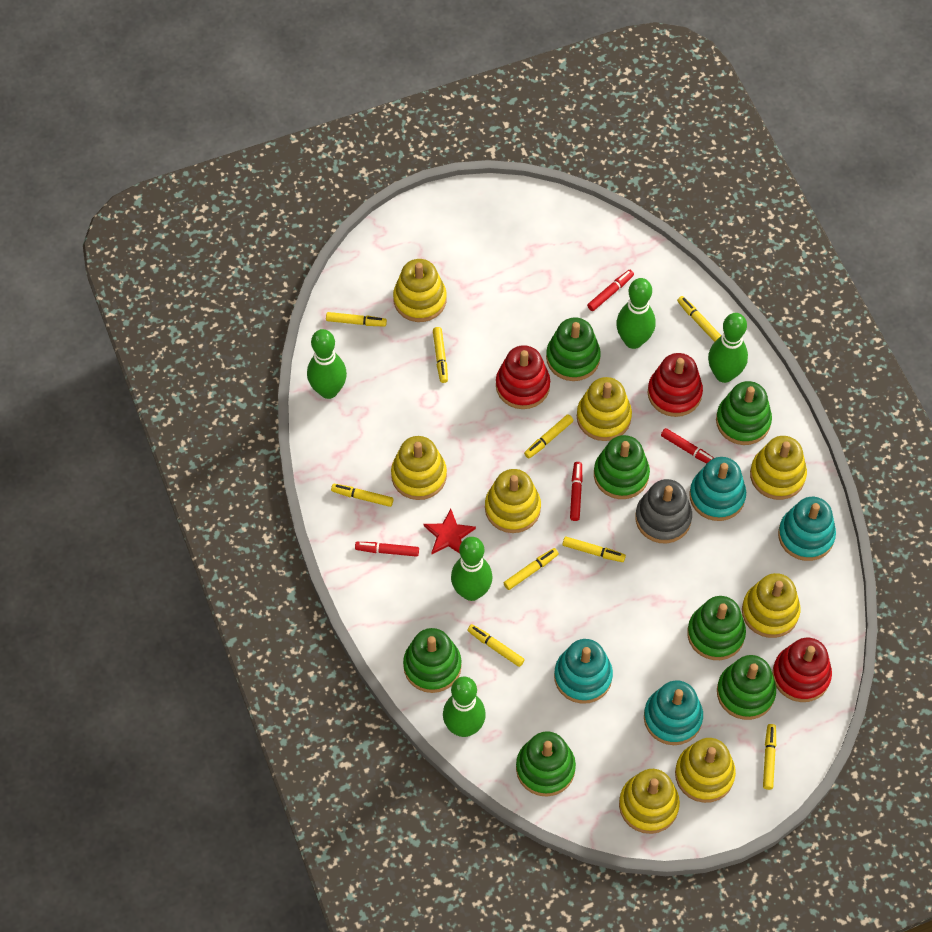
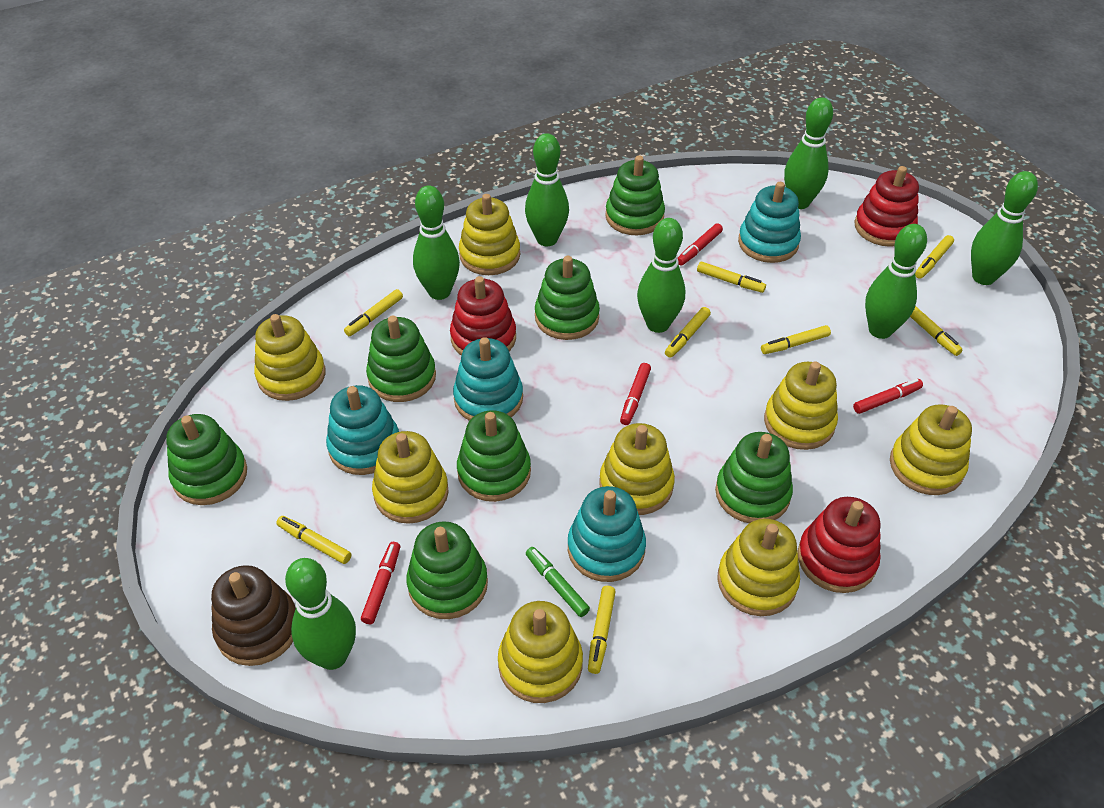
brown stacking toy: 0 -> 1
green bowling pin: 5 -> 7
green marker: 0 -> 1
grey stacking toy: 1 -> 0
red star: 1 -> 0
yellow marker: 9 -> 8

